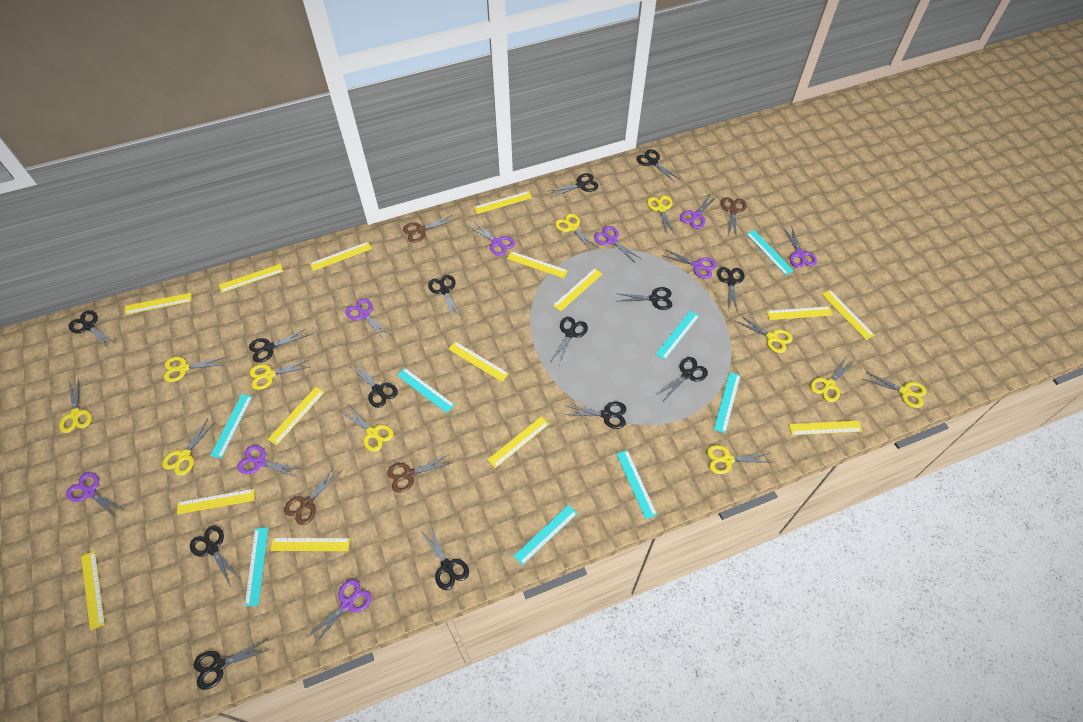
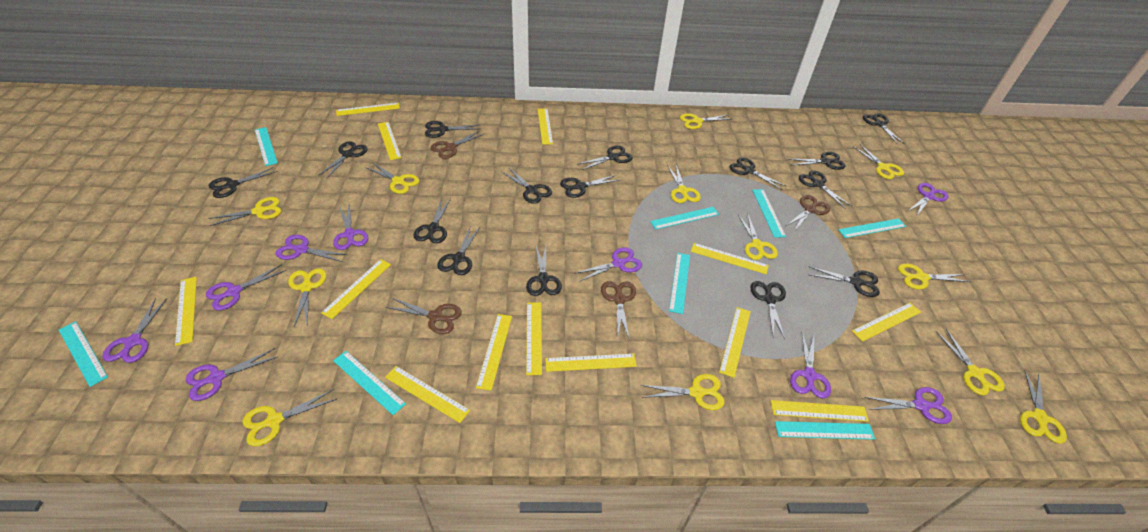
black scissors: 14 -> 15
yellow ruler: 15 -> 13
yellow scissors: 11 -> 12

